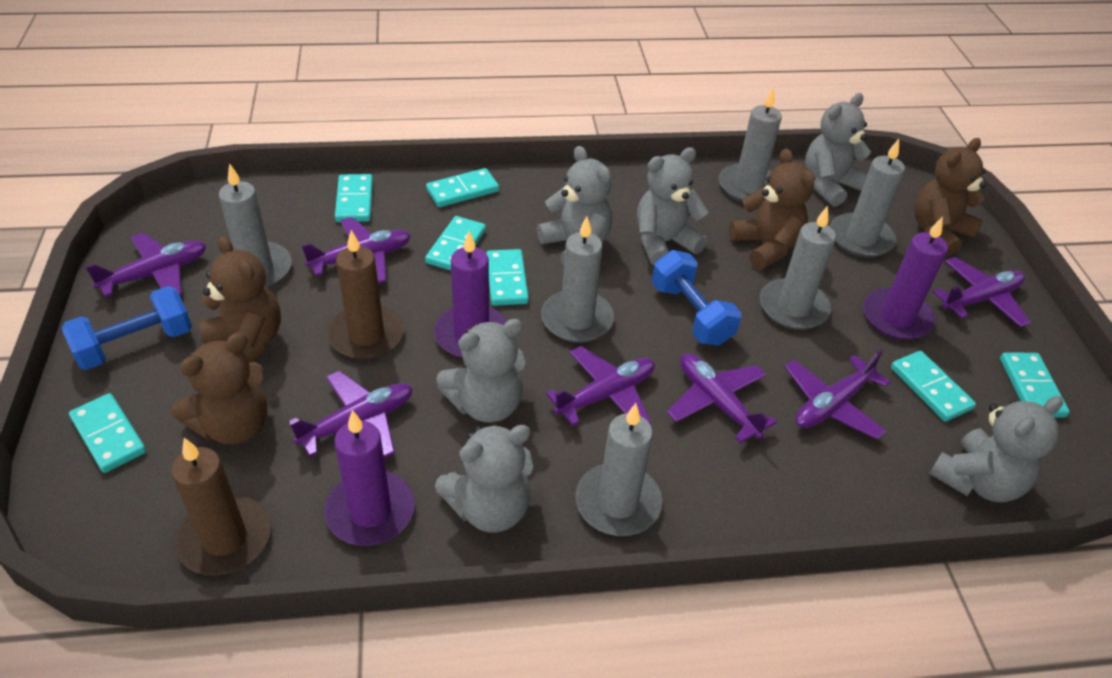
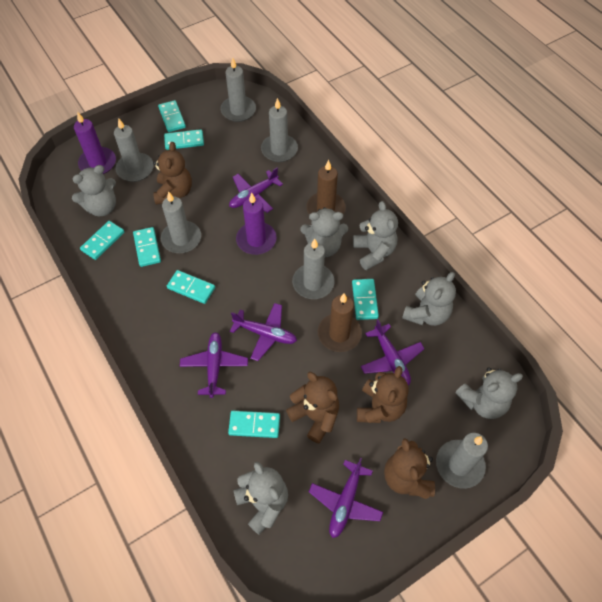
blue dumbbell: 2 -> 0
purple candle: 3 -> 2
purple plane: 7 -> 5

